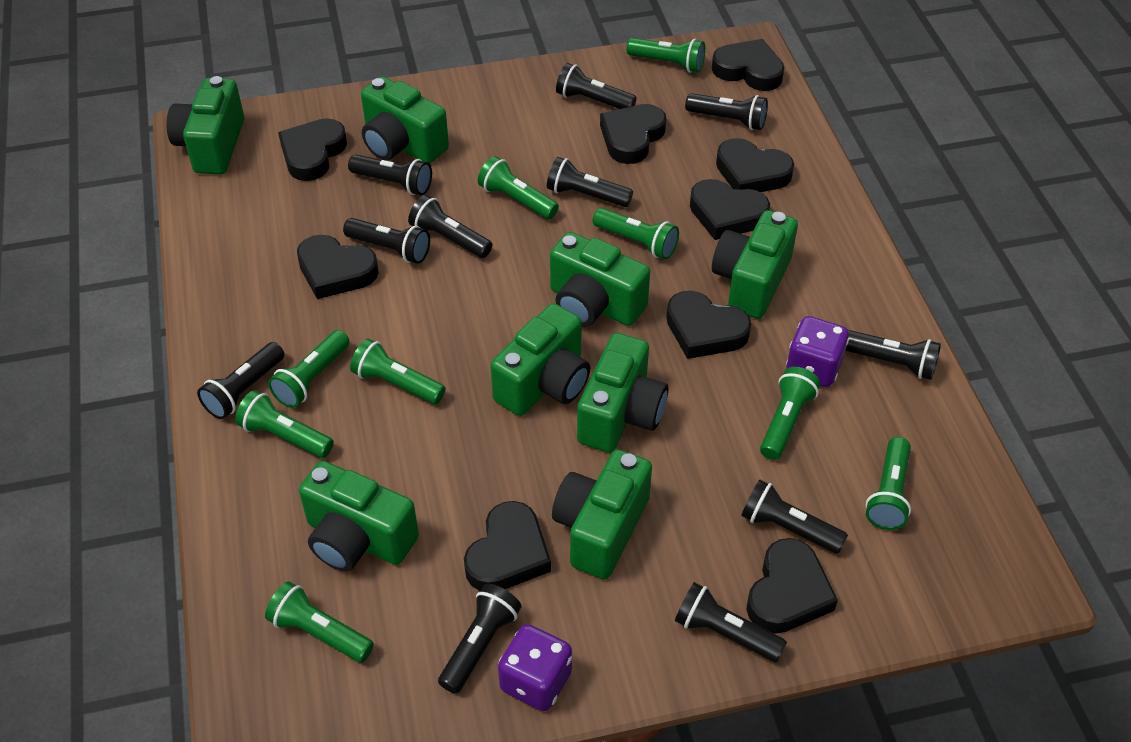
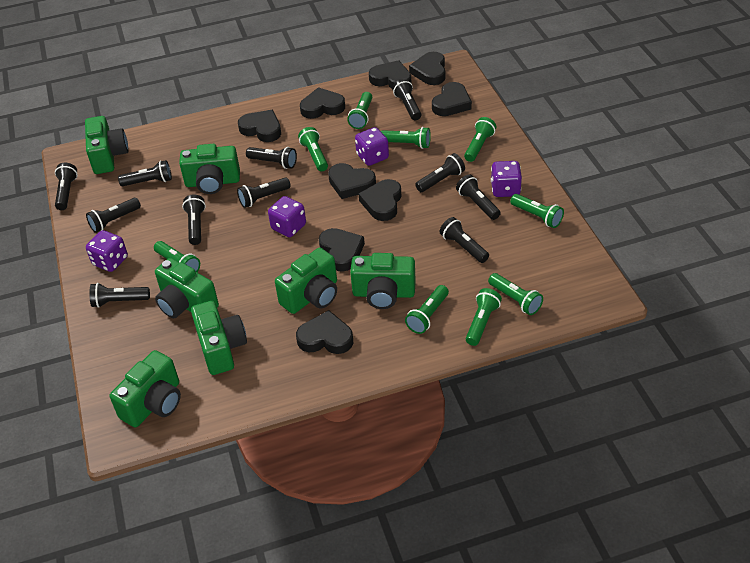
green camera: 8 -> 7
purple dice: 2 -> 4

